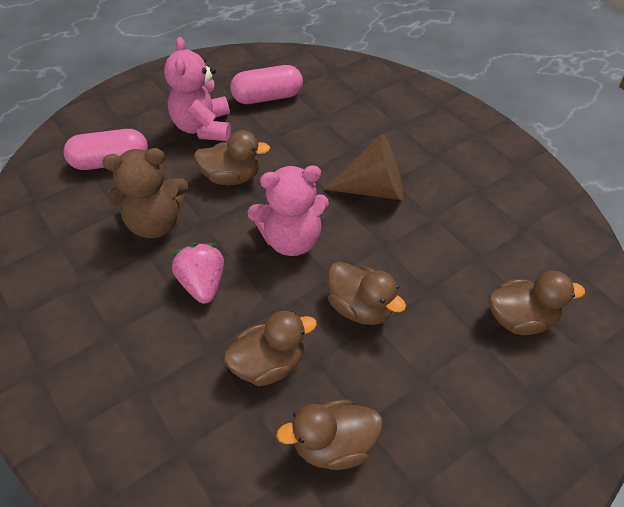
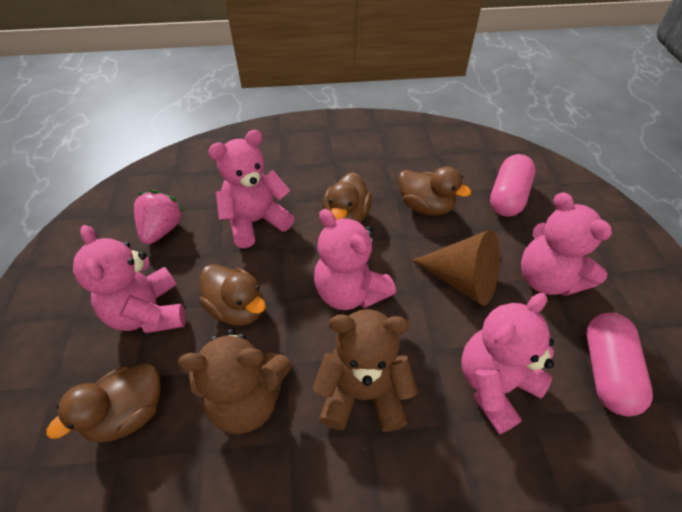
brown duck: 5 -> 4
brown teddy bear: 1 -> 2
pink teddy bear: 2 -> 5

